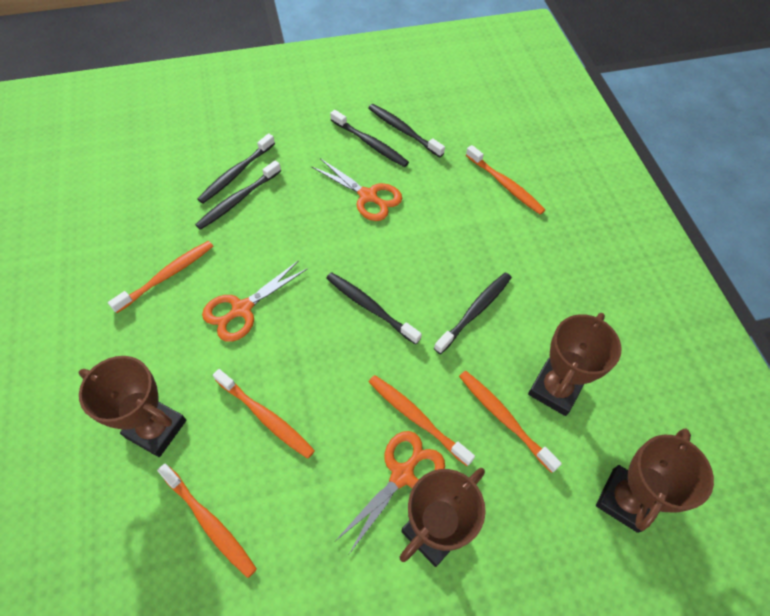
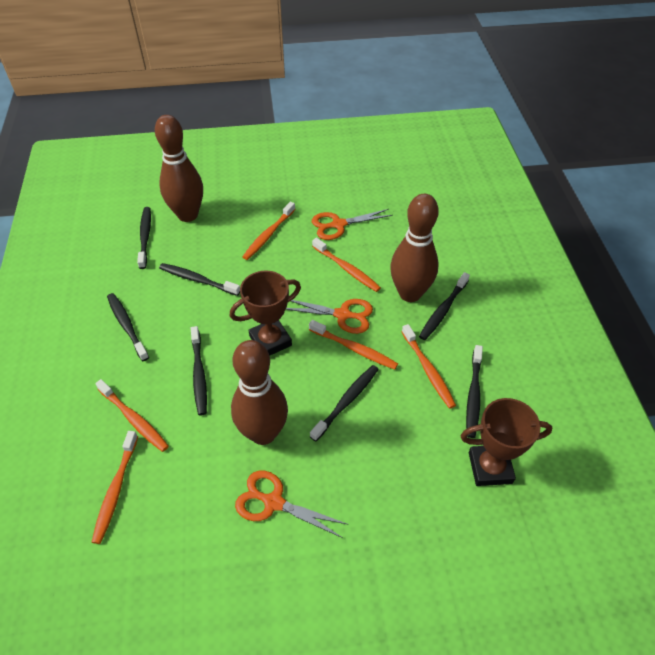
black toothbrush: 6 -> 7
brown bowling pin: 0 -> 3
brown trophy: 4 -> 2

